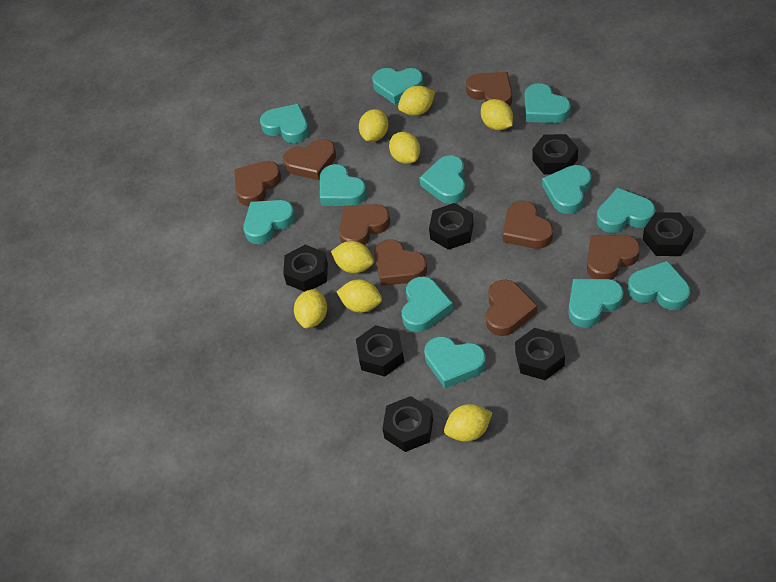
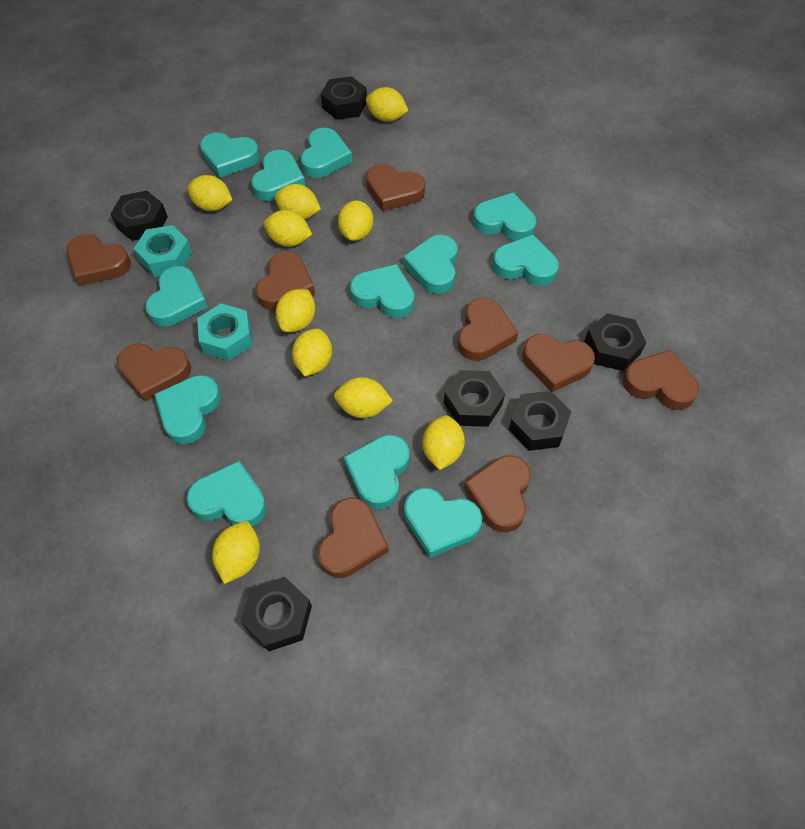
black nut: 7 -> 6
brown heart: 8 -> 9
turquoise nut: 0 -> 2
yellow lemon: 8 -> 10

